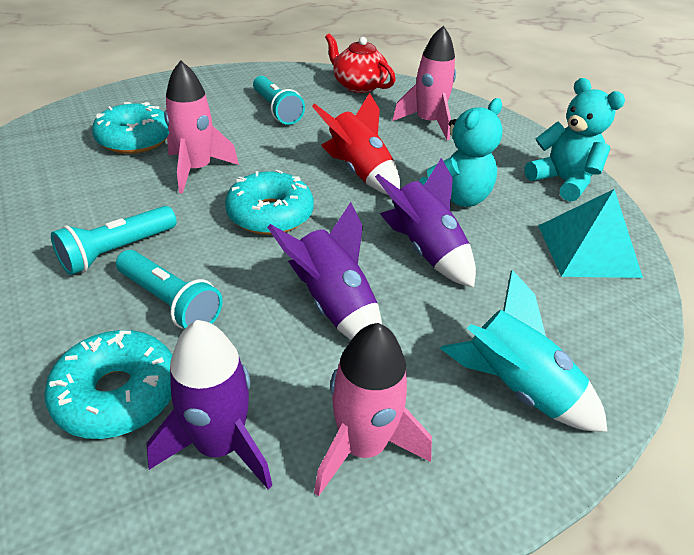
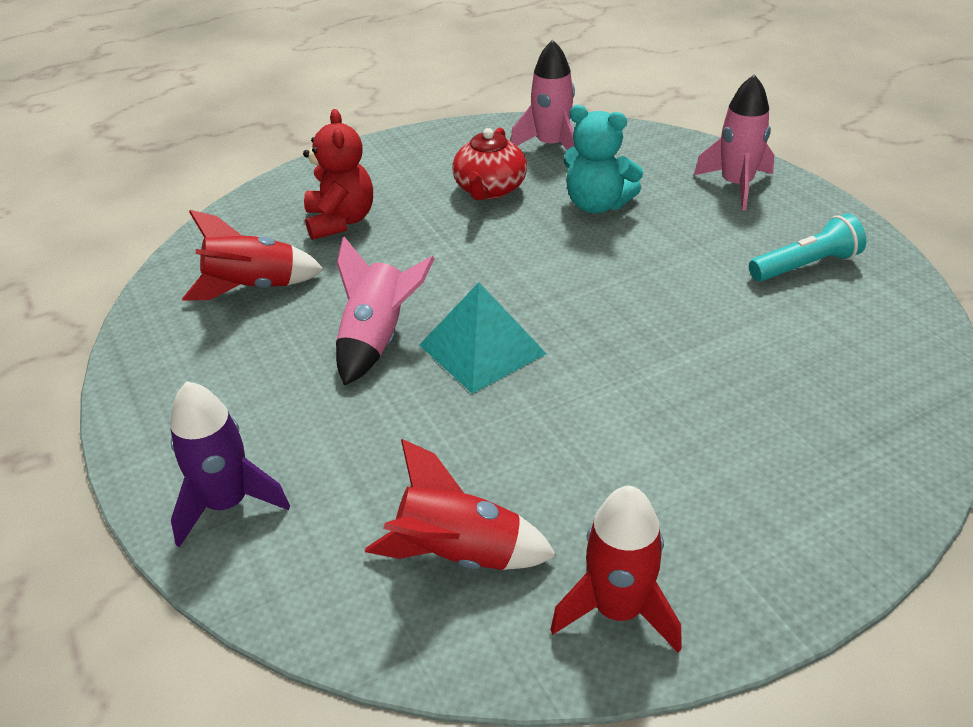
purple rocket: 3 -> 1
red rocket: 1 -> 3
red teddy bear: 0 -> 1
turquoise donut: 3 -> 0
turquoise flashlight: 3 -> 1
turquoise rocket: 1 -> 0
turquoise teddy bear: 2 -> 1

